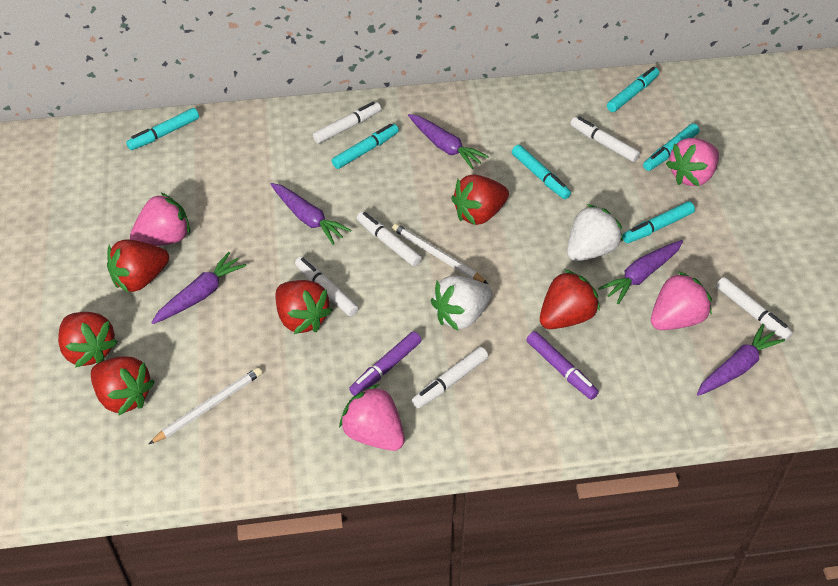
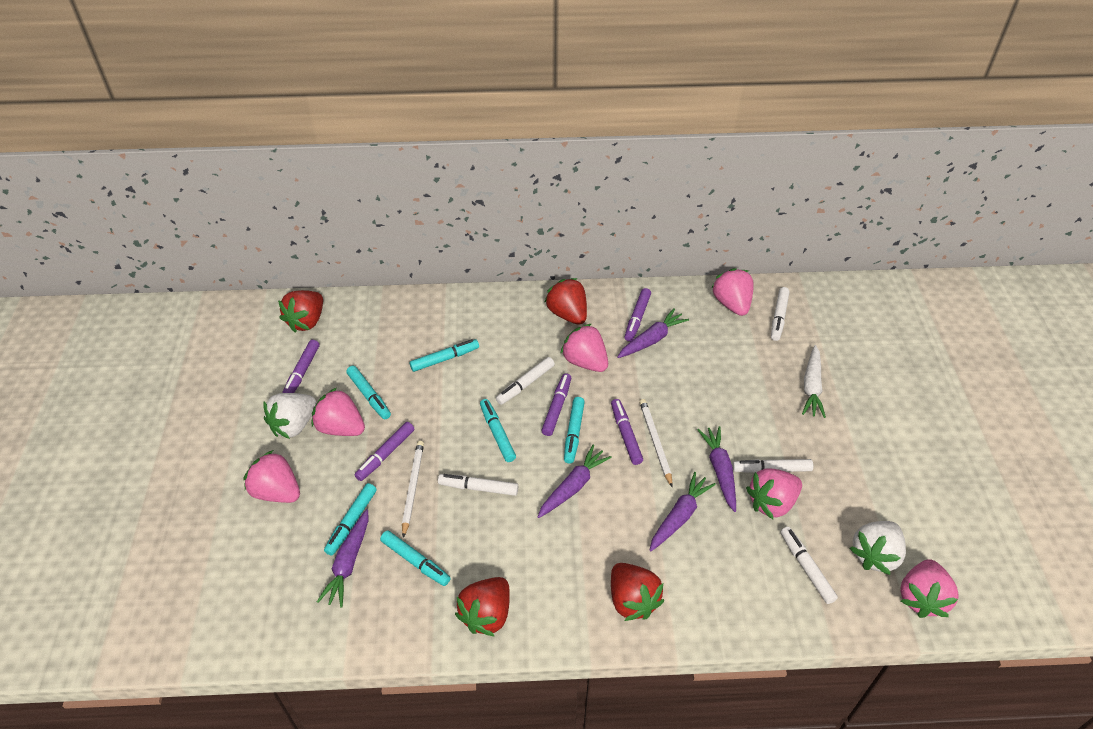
pink strawberry: 4 -> 6
purple marker: 2 -> 5
red strawberry: 6 -> 4
white carrot: 0 -> 1
white marker: 6 -> 5

